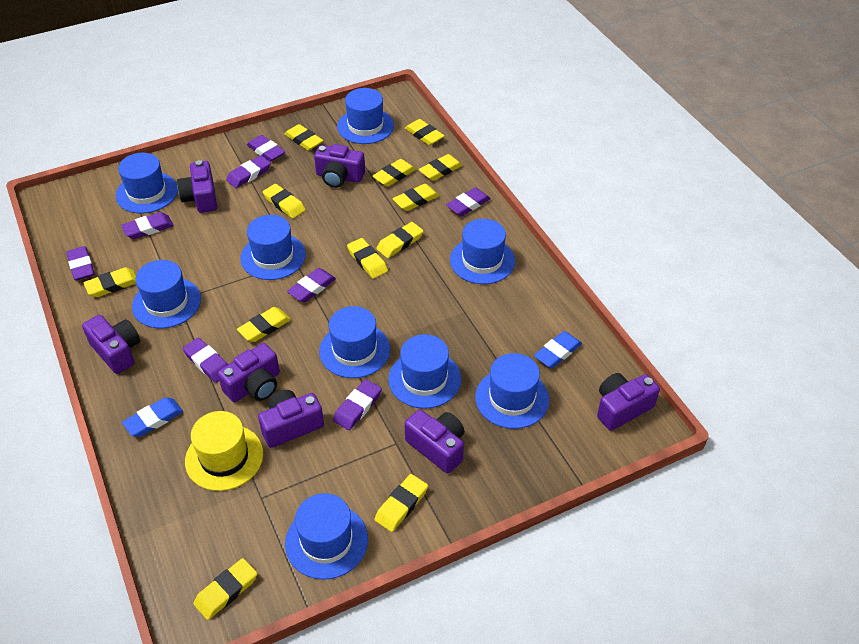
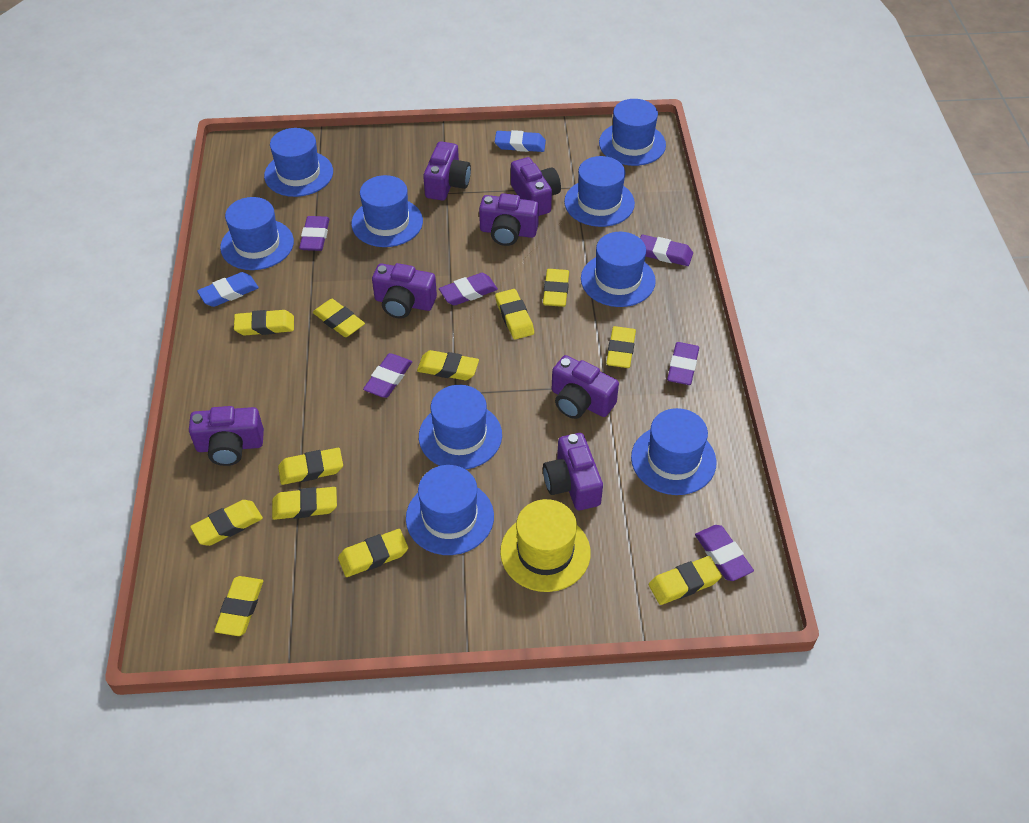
purple eraser: 8 -> 6

